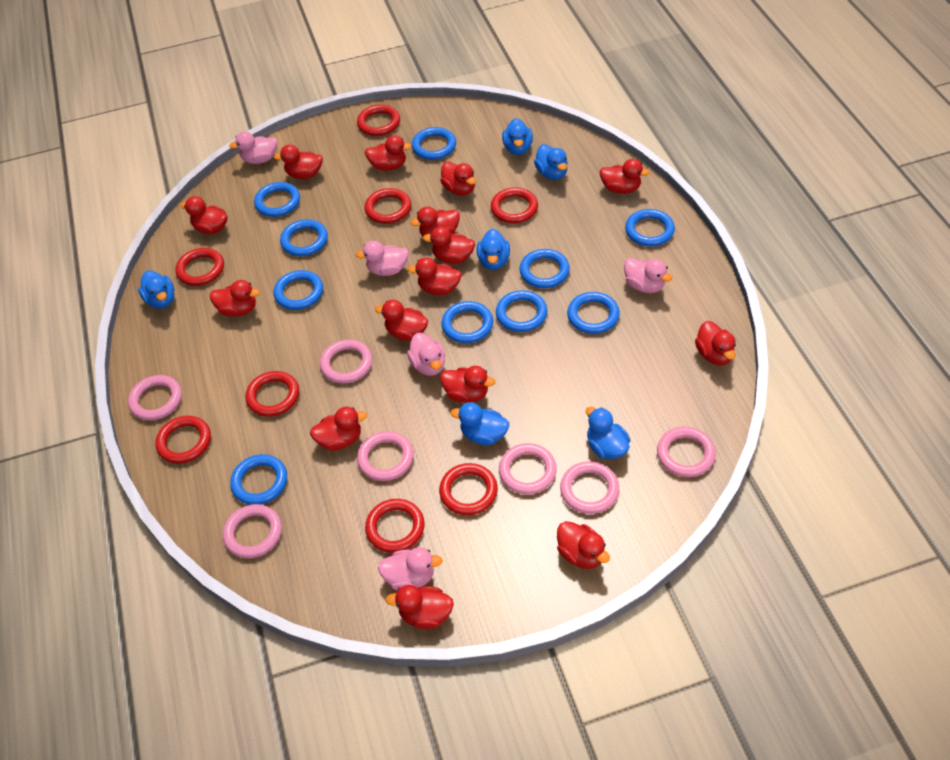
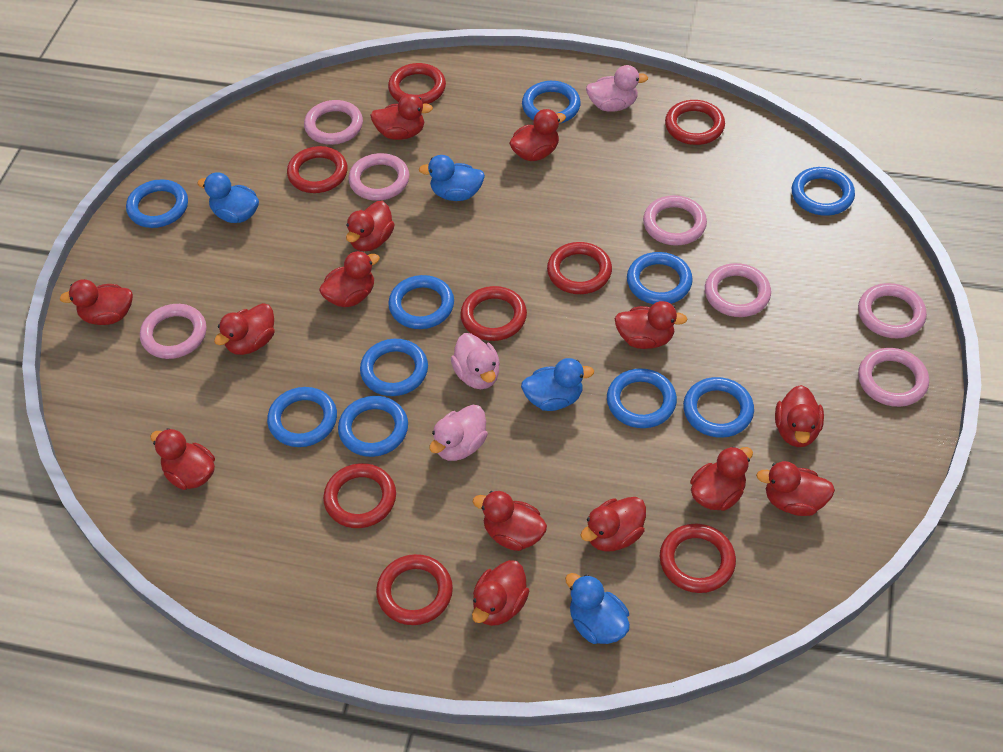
blue duck: 6 -> 4
pink duck: 5 -> 3
red duck: 15 -> 14

